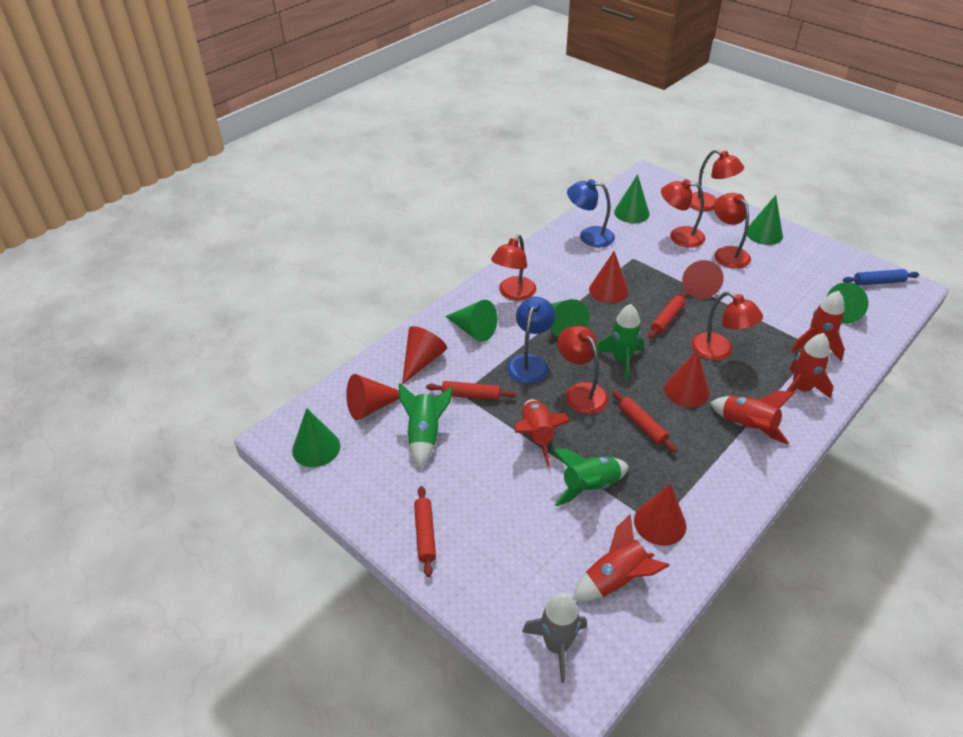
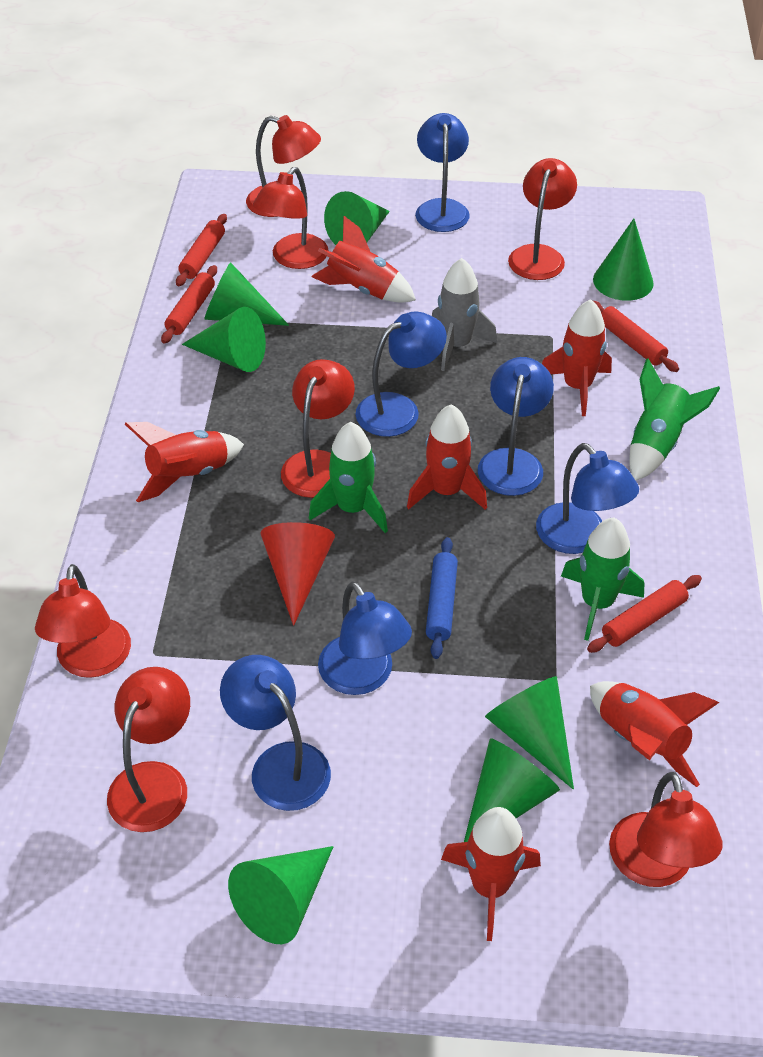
blue lamp: 2 -> 6
green cone: 6 -> 7
red cone: 6 -> 1
red lamp: 6 -> 7
red rocket: 5 -> 6

